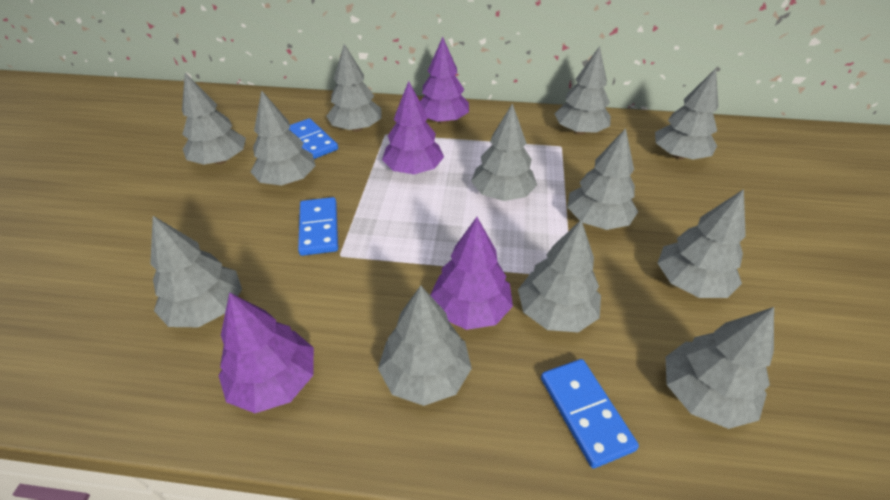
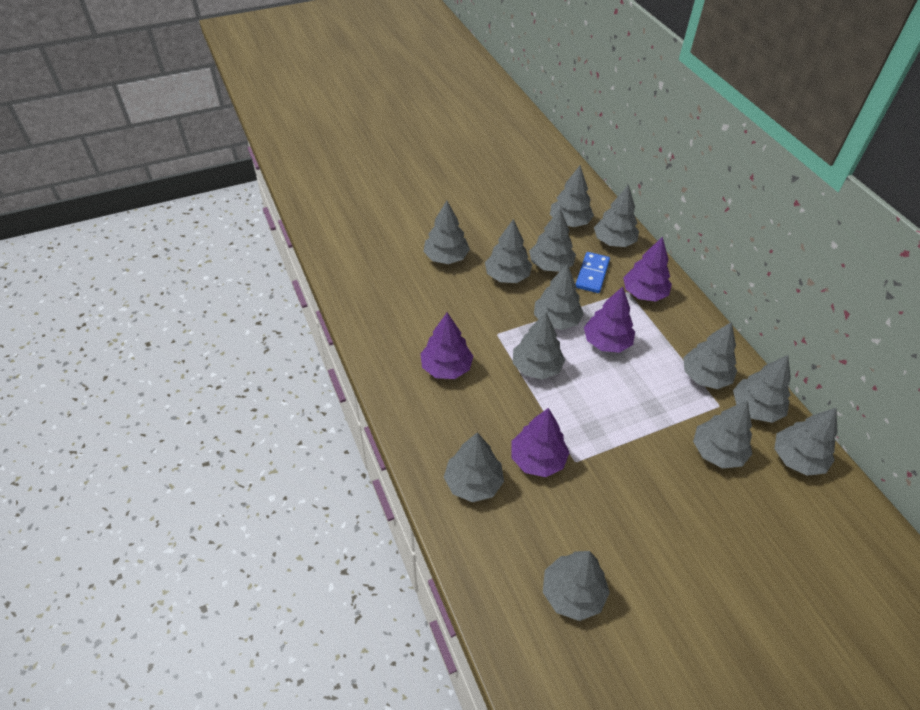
blue domino: 3 -> 1
grey tree: 12 -> 13

